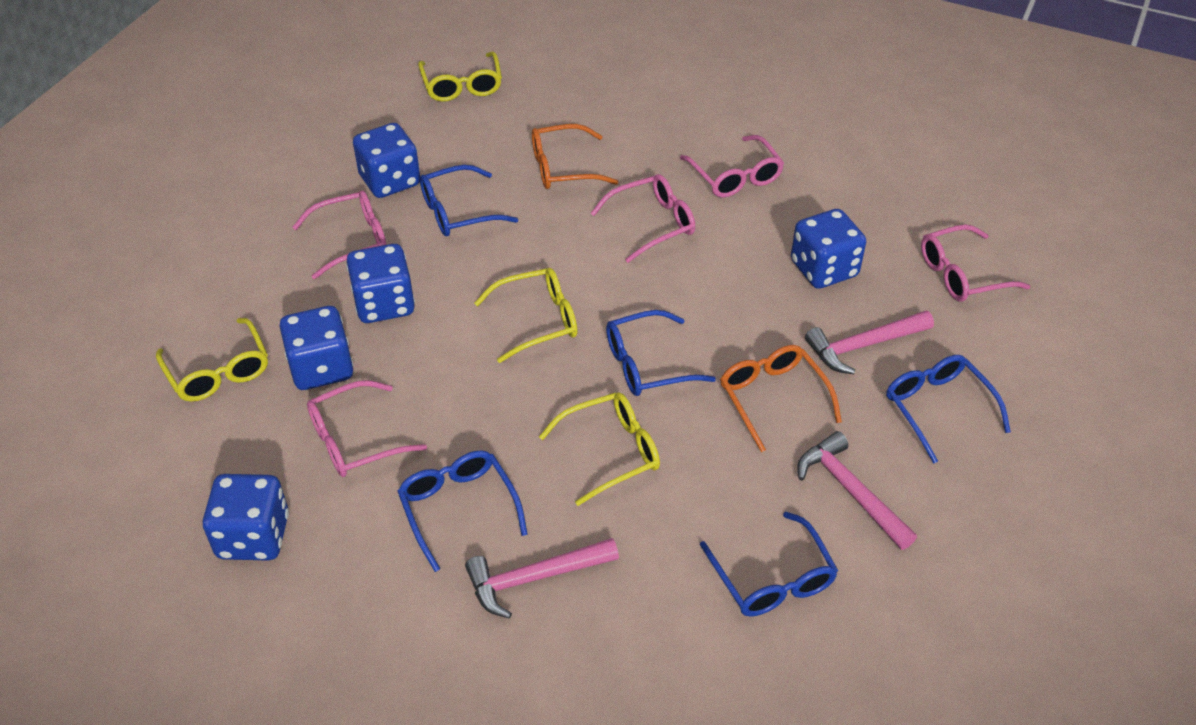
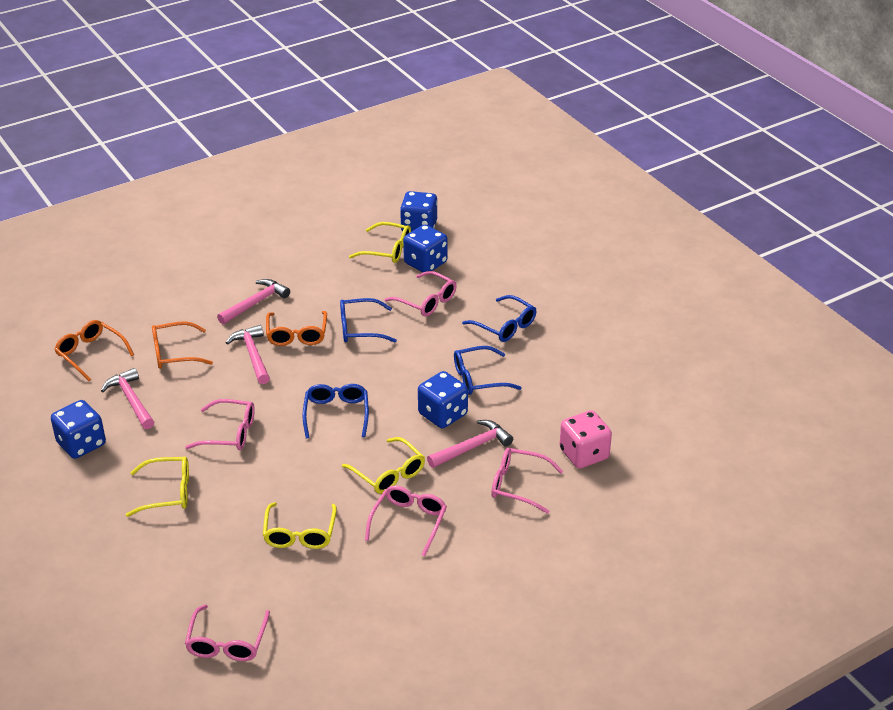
blue dice: 5 -> 4
blue glasses: 5 -> 4
orange glasses: 2 -> 3
pink dice: 0 -> 1
pink hammer: 3 -> 4

